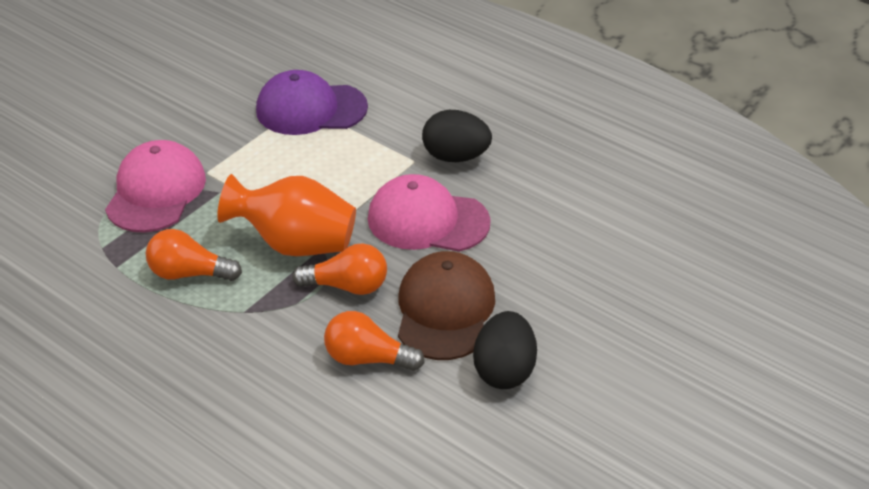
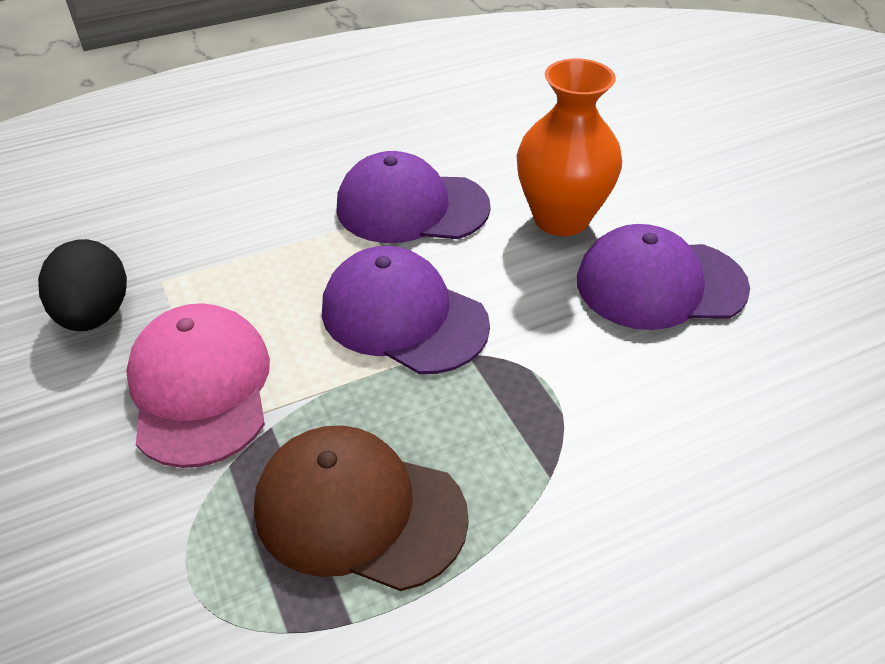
black egg: 2 -> 1
orange light bulb: 3 -> 0
pink cap: 2 -> 1
purple cap: 1 -> 3

